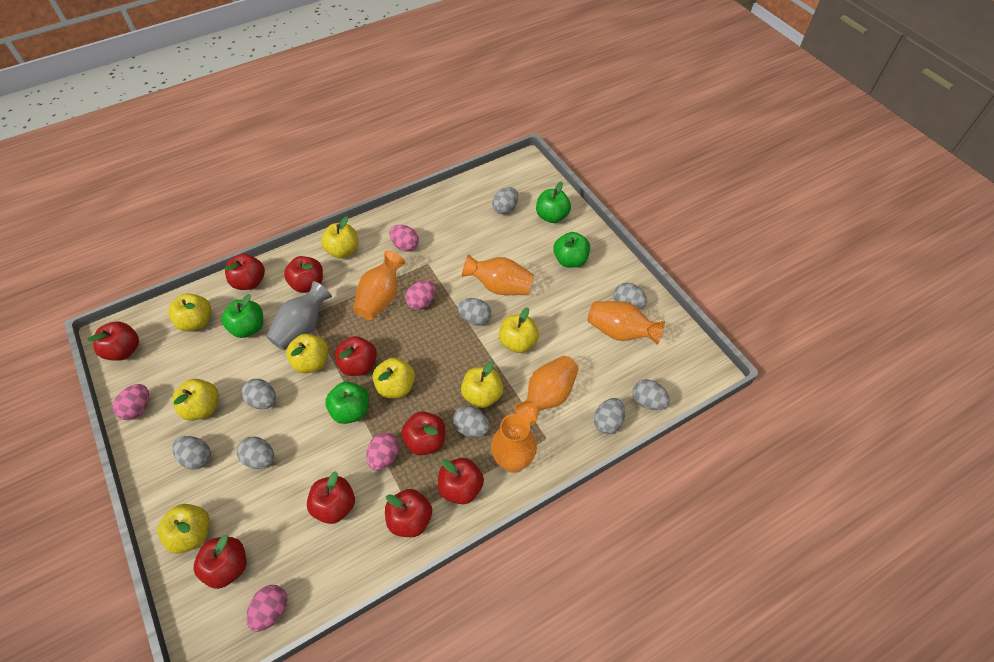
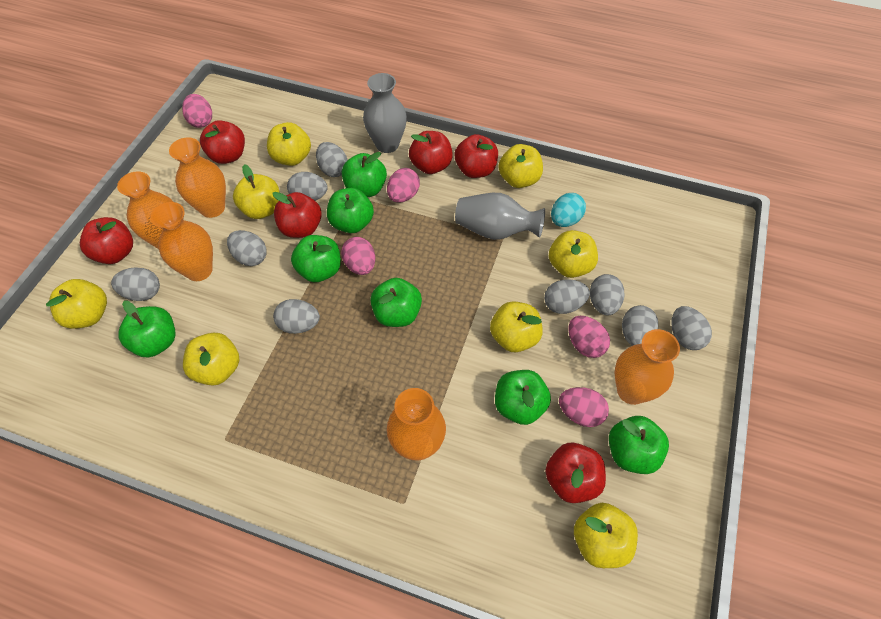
green apple: 4 -> 7
grey vase: 1 -> 2
red apple: 9 -> 6
turquoise egg: 0 -> 1

